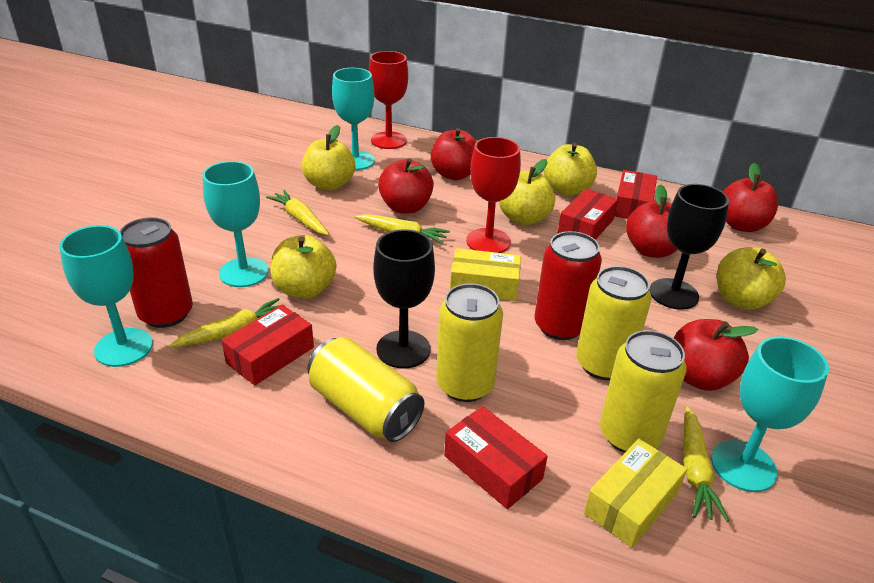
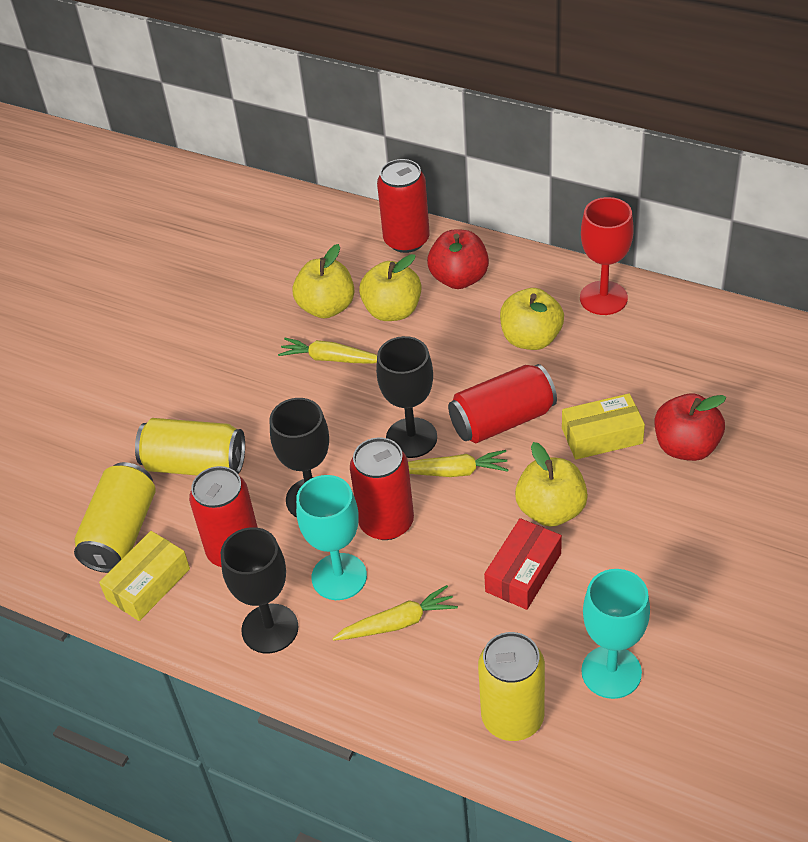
black goblet: 2 -> 3
red apple: 5 -> 2
red box: 4 -> 1
red can: 2 -> 4
red goblet: 2 -> 1
turquoise goblet: 4 -> 2
yellow apple: 5 -> 4
yellow can: 4 -> 3
yellow carrot: 4 -> 3

